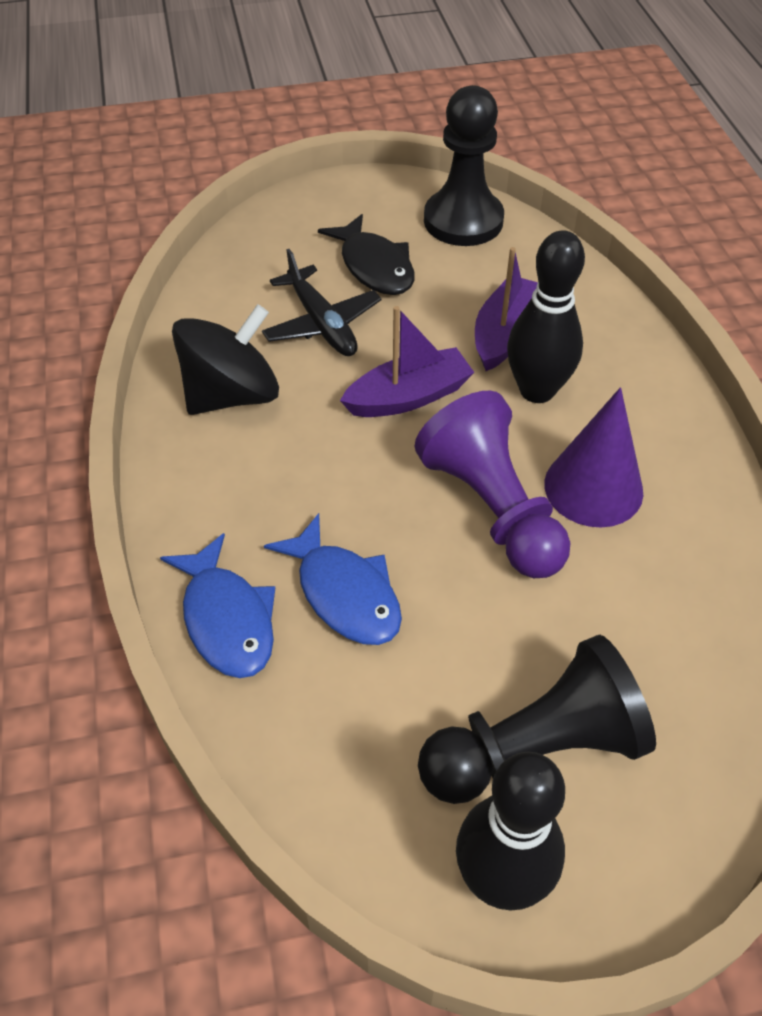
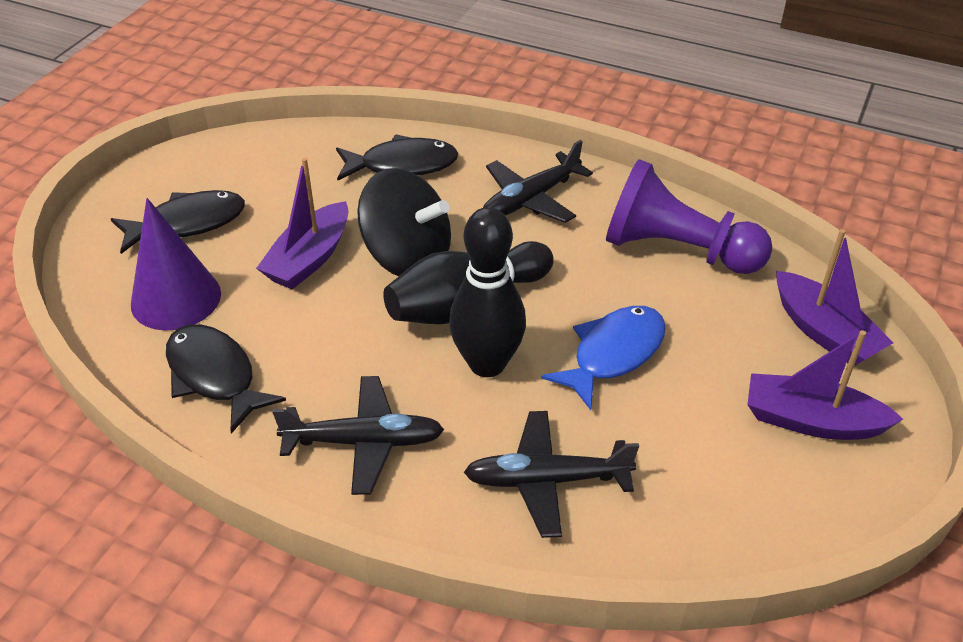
black fish: 1 -> 3
black pawn: 2 -> 0
black plane: 1 -> 3
blue fish: 2 -> 1
purple boat: 2 -> 3

